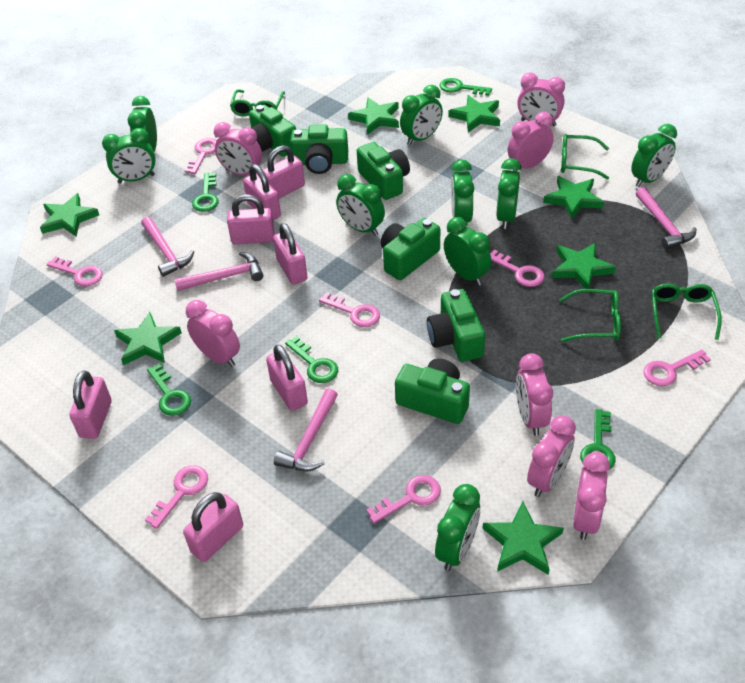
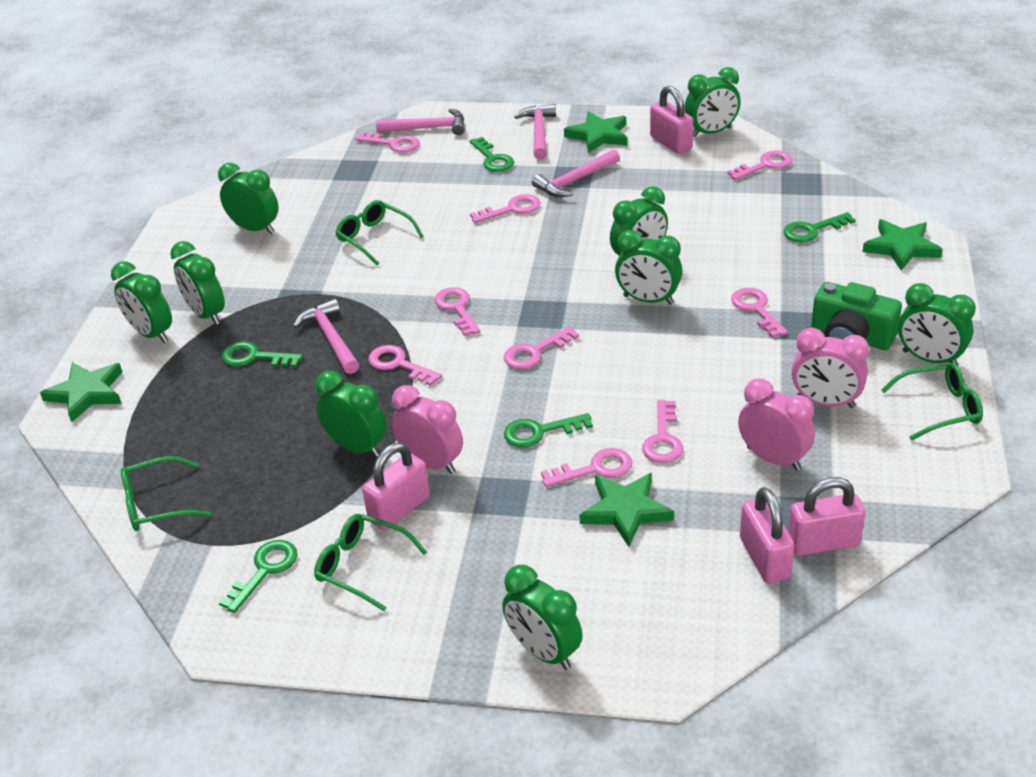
green camera: 6 -> 1
green star: 7 -> 4
pink clock: 7 -> 3
pink key: 7 -> 9
pink padlock: 7 -> 4

